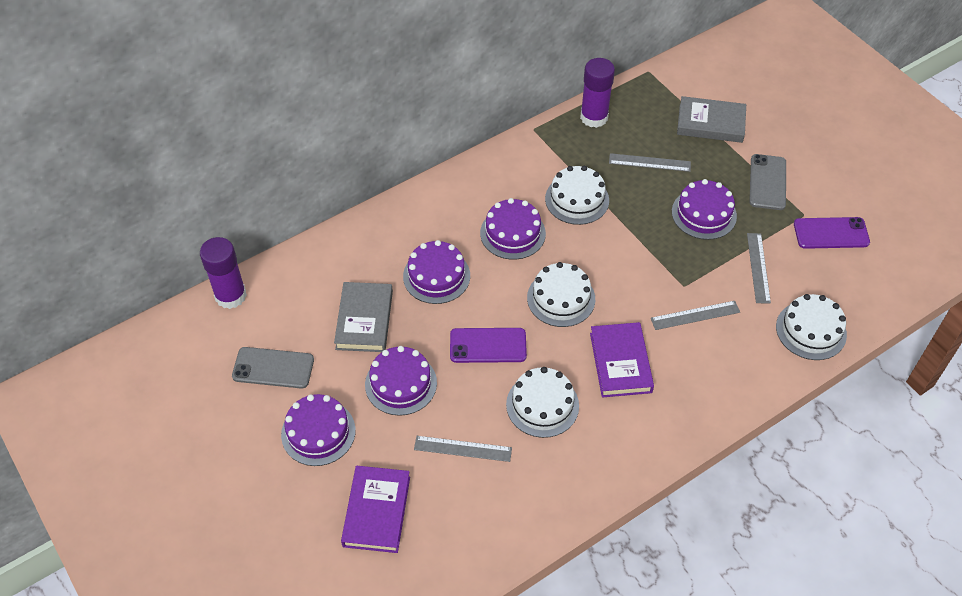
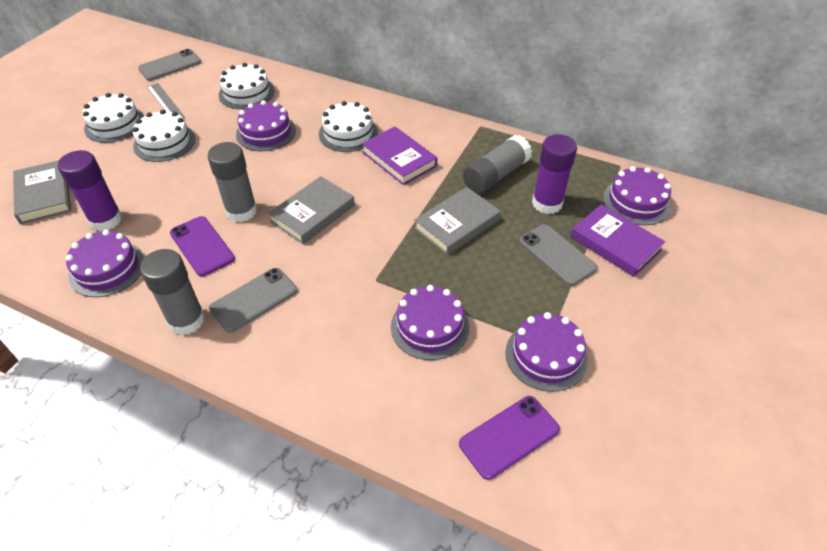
grey book: 2 -> 3
grey glue stick: 0 -> 3
grey phone: 2 -> 3
grey ruler: 4 -> 1

